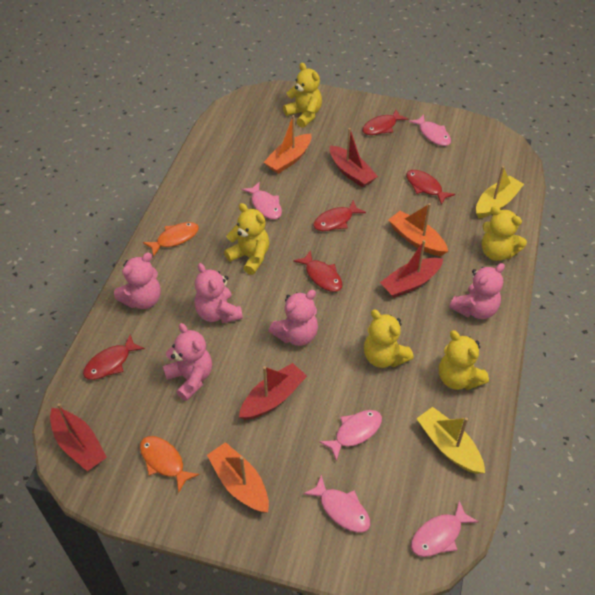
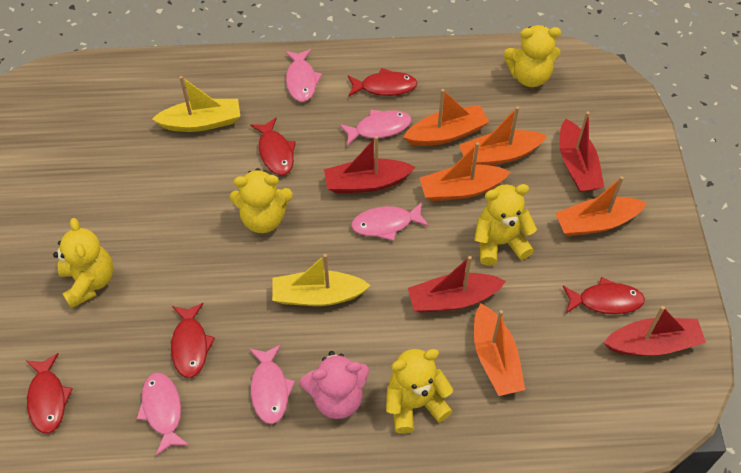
orange boat: 3 -> 5
orange fish: 2 -> 0
pink teddy bear: 5 -> 1

